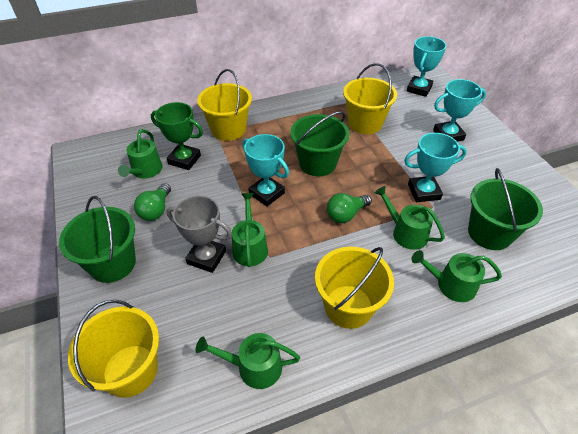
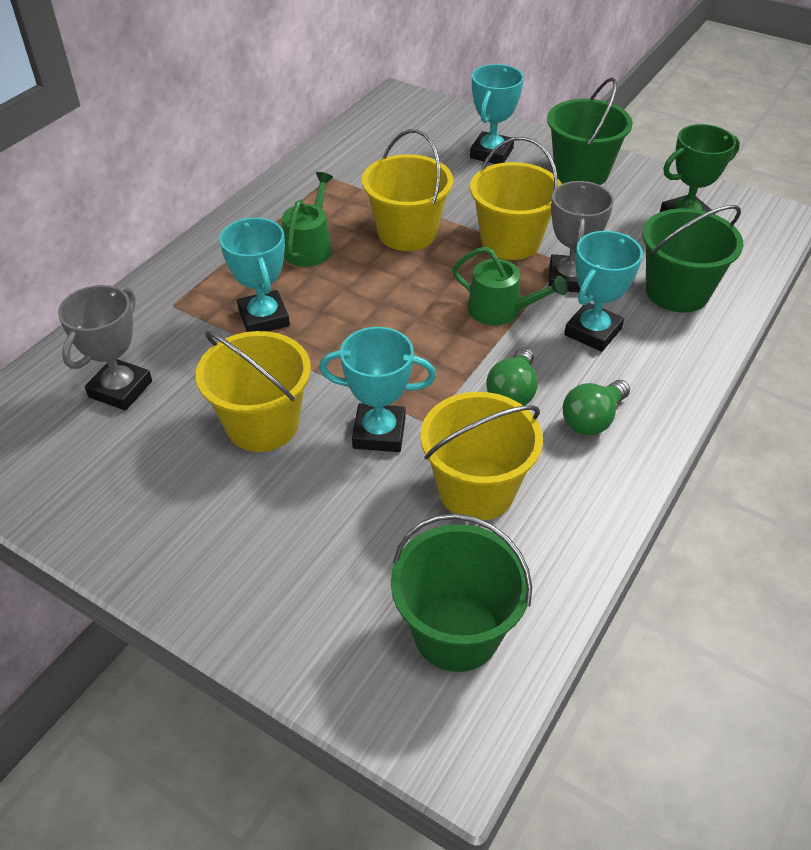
green watering can: 5 -> 2
grey trophy: 1 -> 2

